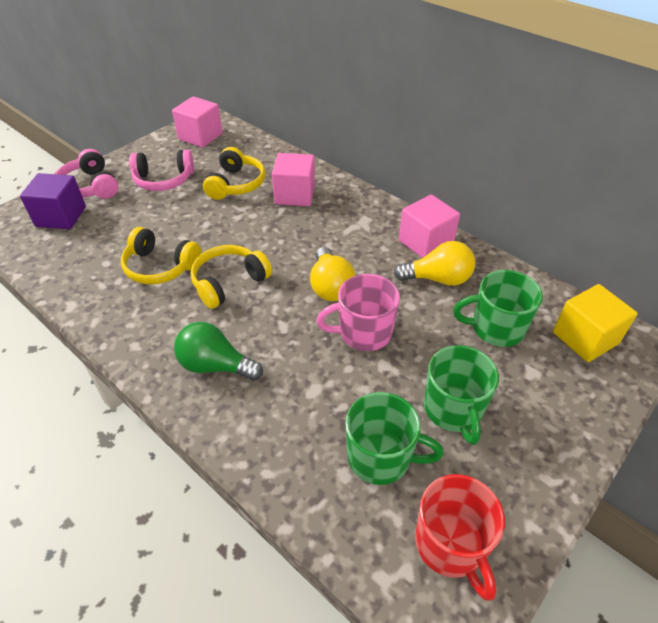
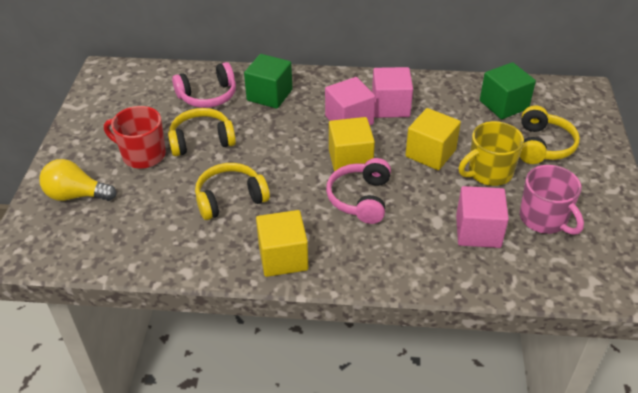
green cube: 0 -> 2
green light bulb: 1 -> 0
green mug: 3 -> 0
purple cube: 1 -> 0
yellow cube: 1 -> 3
yellow light bulb: 2 -> 1
yellow mug: 0 -> 1

